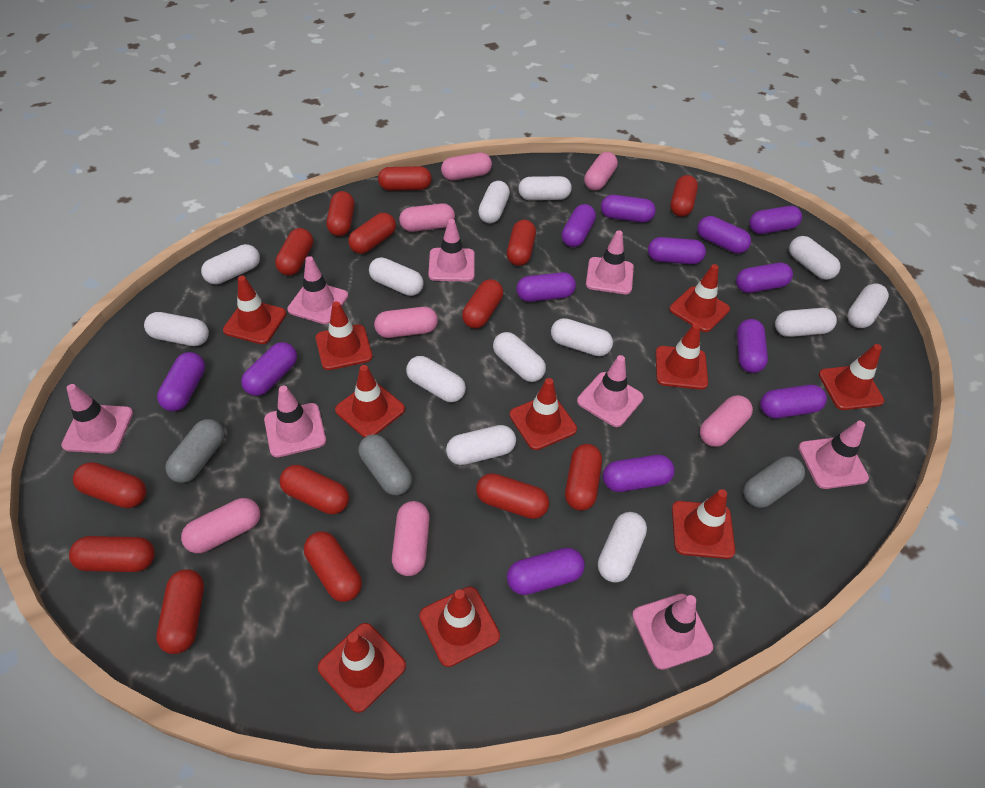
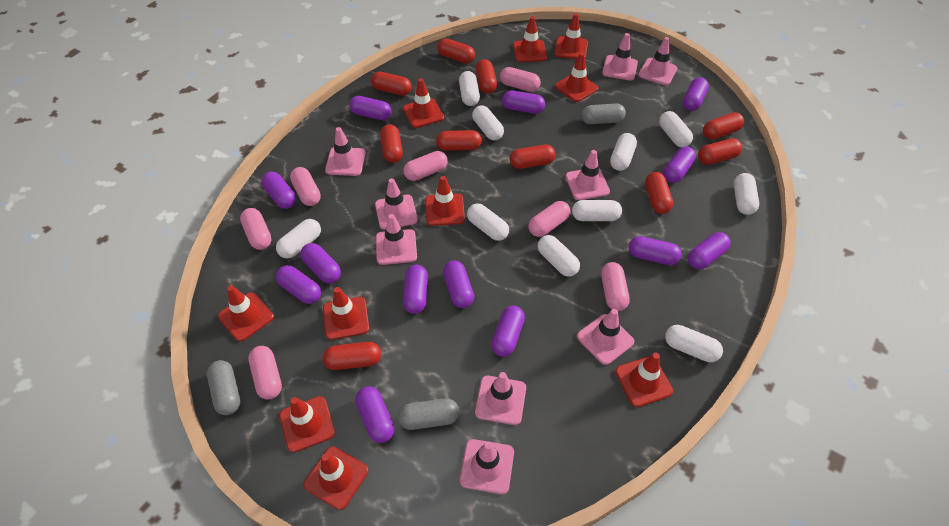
pink traffic cone: 8 -> 9
red capsule: 14 -> 10
white capsule: 13 -> 10

